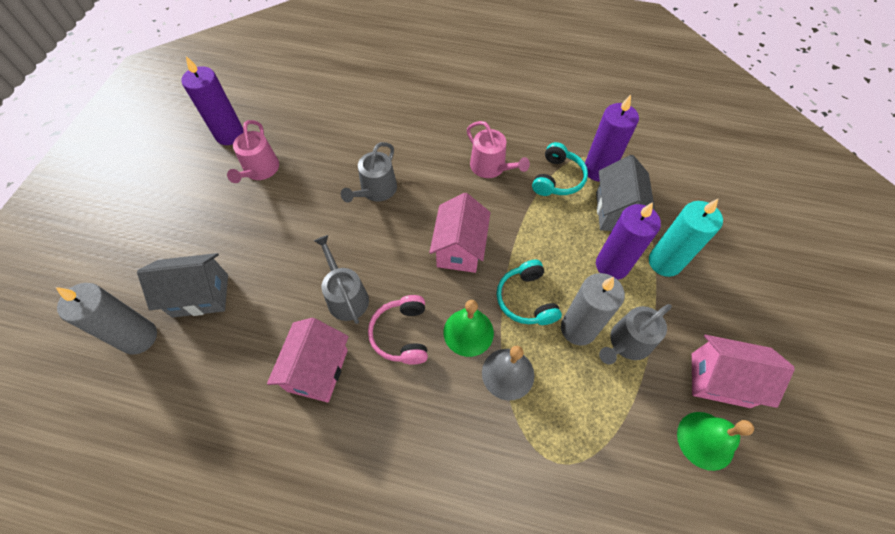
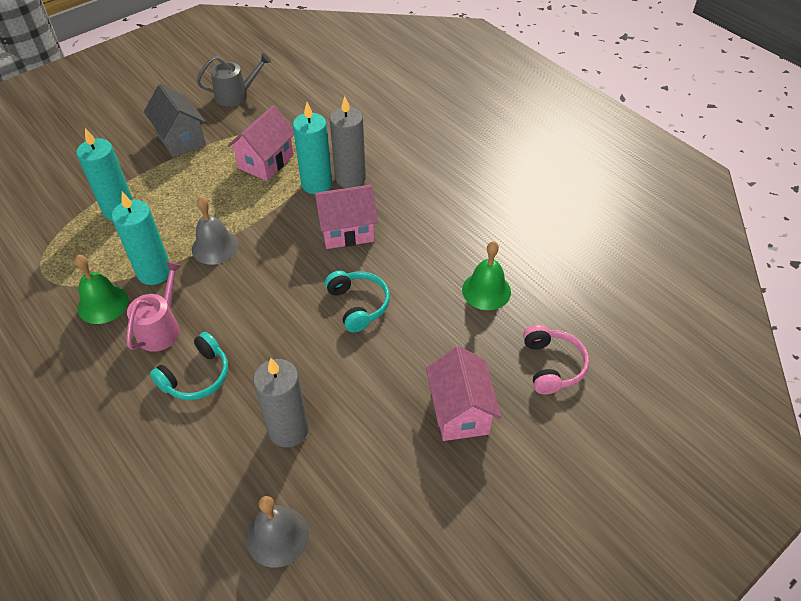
grey bell: 1 -> 2
grey house: 2 -> 1
grey watering can: 3 -> 1
pink watering can: 2 -> 1
purple candle: 3 -> 0
turquoise candle: 1 -> 3

